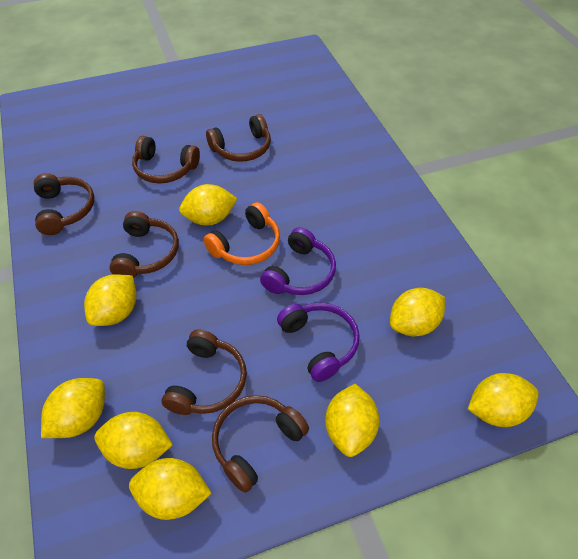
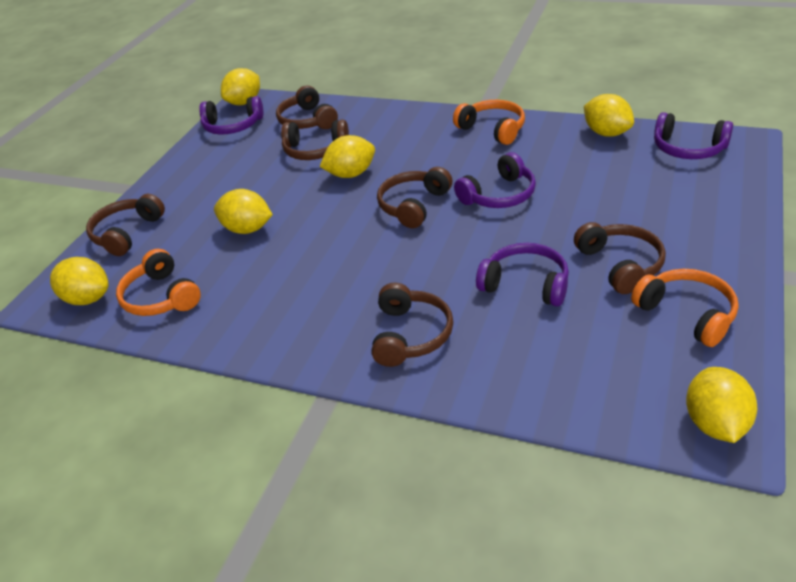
orange headphones: 1 -> 3
purple headphones: 2 -> 4
yellow lemon: 8 -> 6

